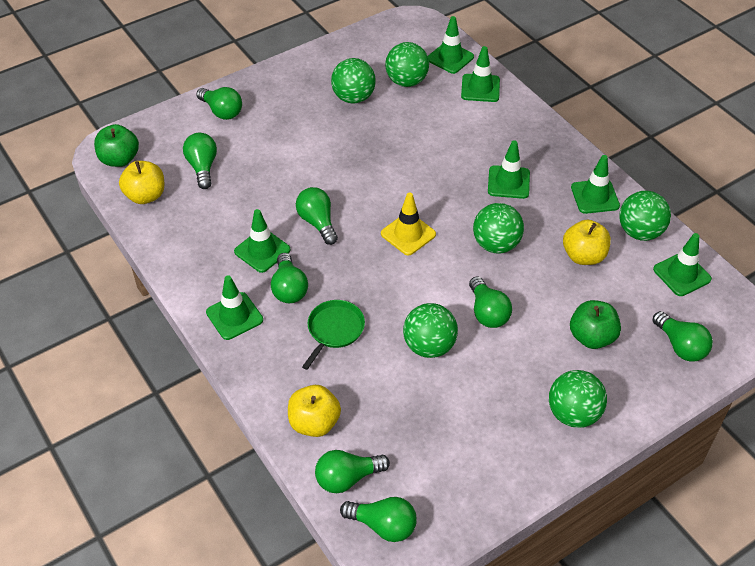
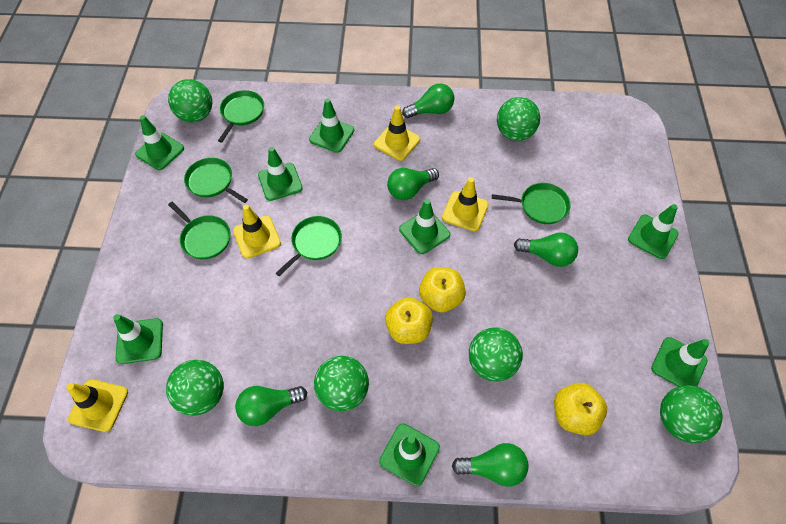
green apple: 2 -> 0
green light bulb: 8 -> 5
green pan: 1 -> 5
green traffic cone: 7 -> 8
yellow traffic cone: 1 -> 4

